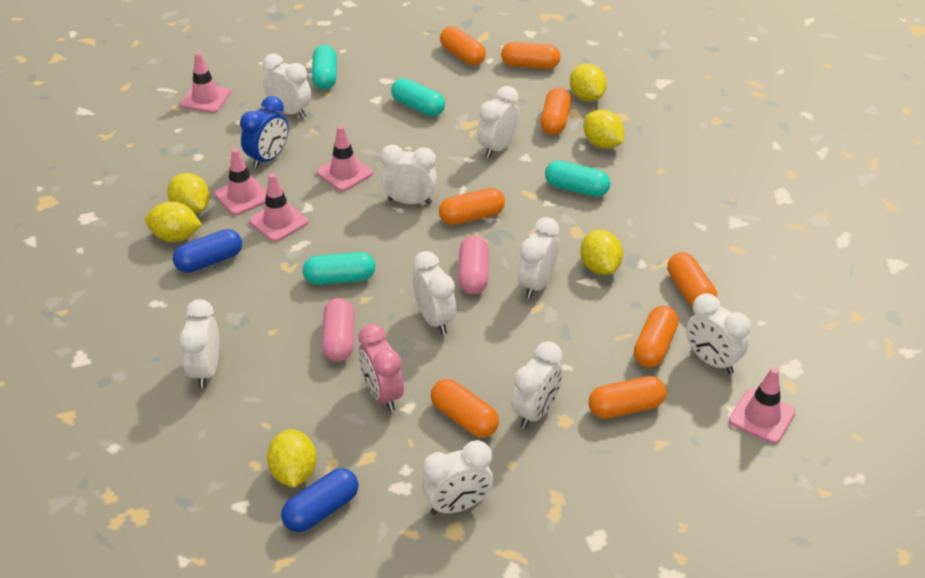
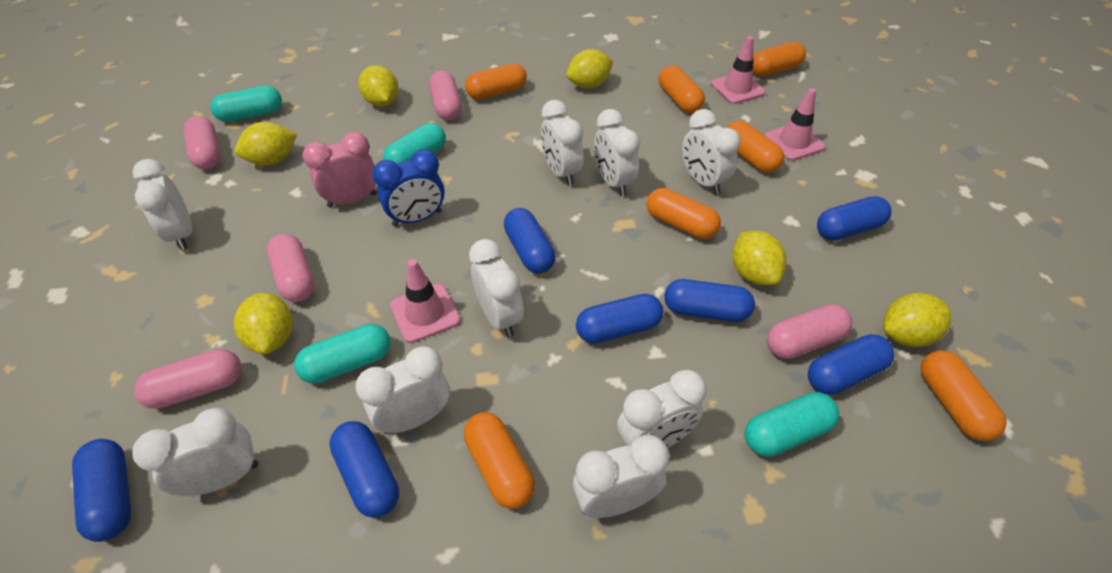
blue capsule: 2 -> 7
orange capsule: 8 -> 7
pink capsule: 2 -> 5
pink traffic cone: 5 -> 3

